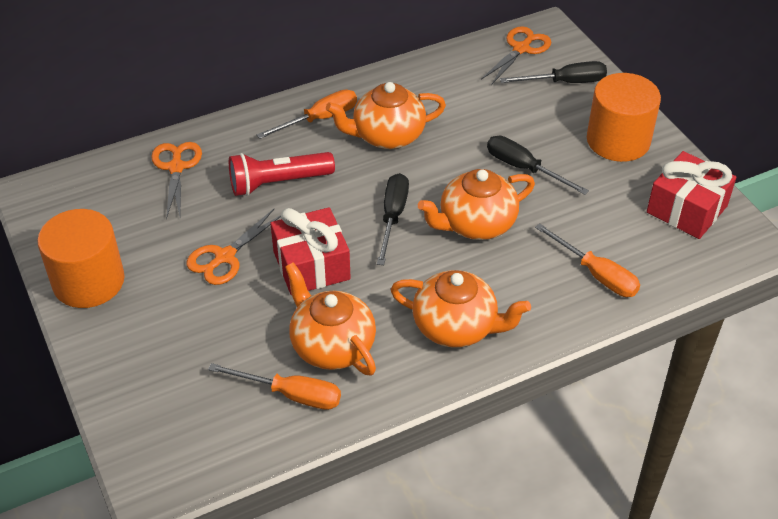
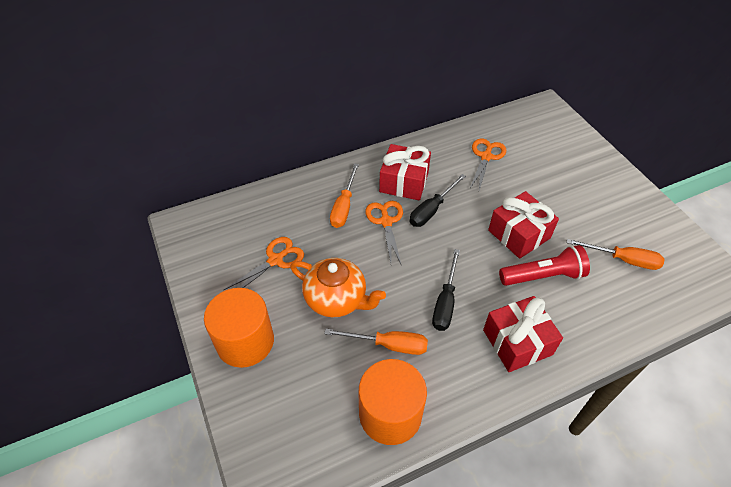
black screwdriver: 3 -> 2
orange teapot: 4 -> 1
red gift: 2 -> 3

